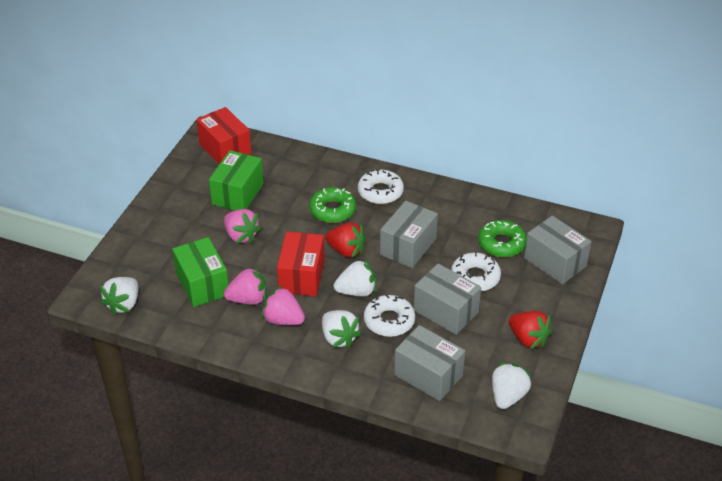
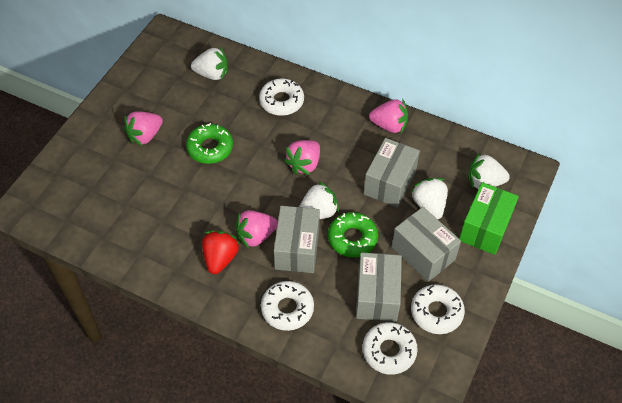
green box: 2 -> 1
pink strawberry: 3 -> 4
red box: 2 -> 0
red strawberry: 2 -> 1
white donut: 3 -> 4

